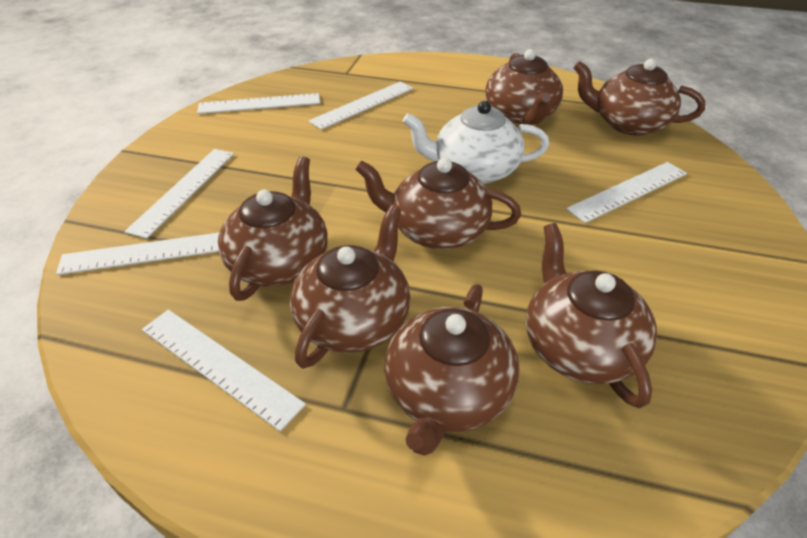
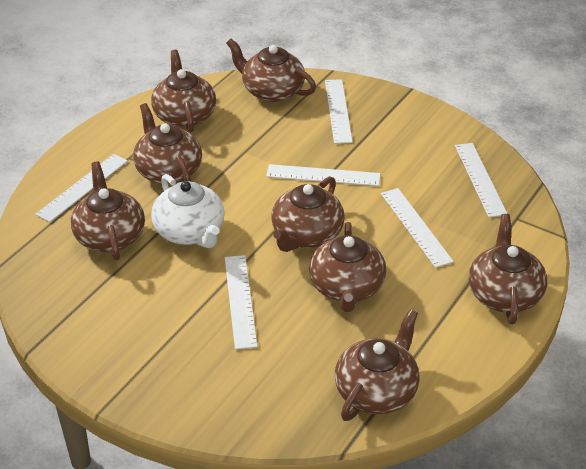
brown teapot: 7 -> 8

